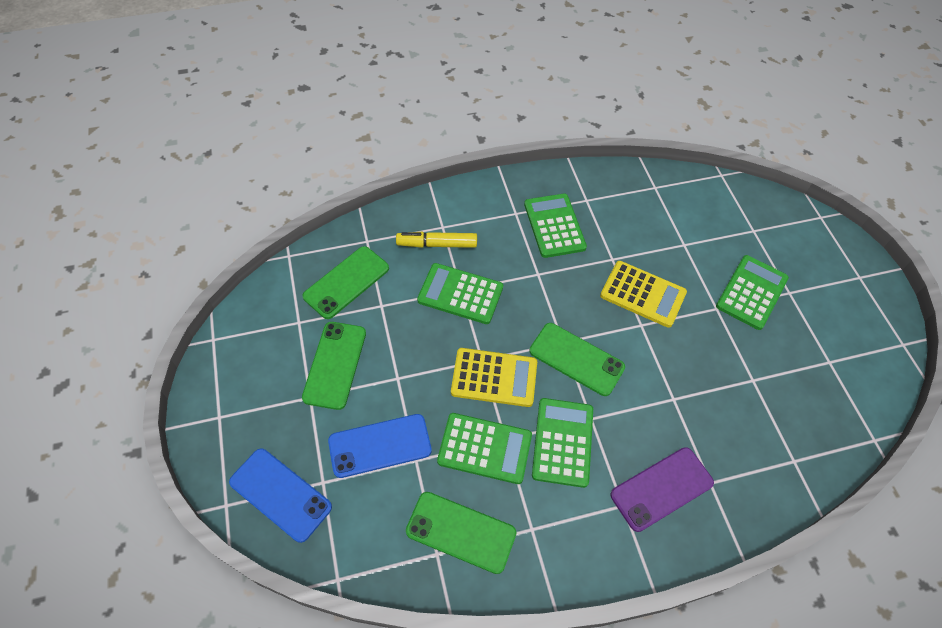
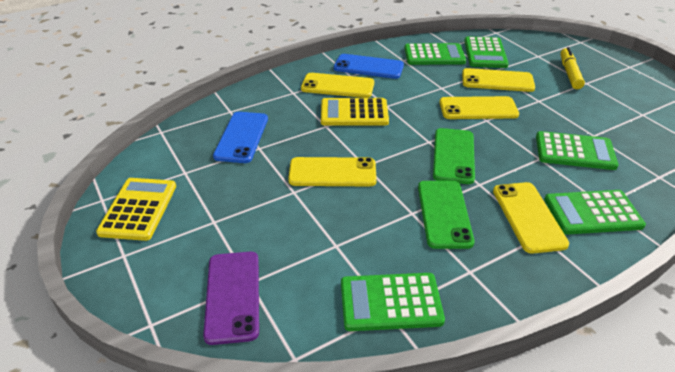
green phone: 4 -> 2
yellow phone: 0 -> 5

